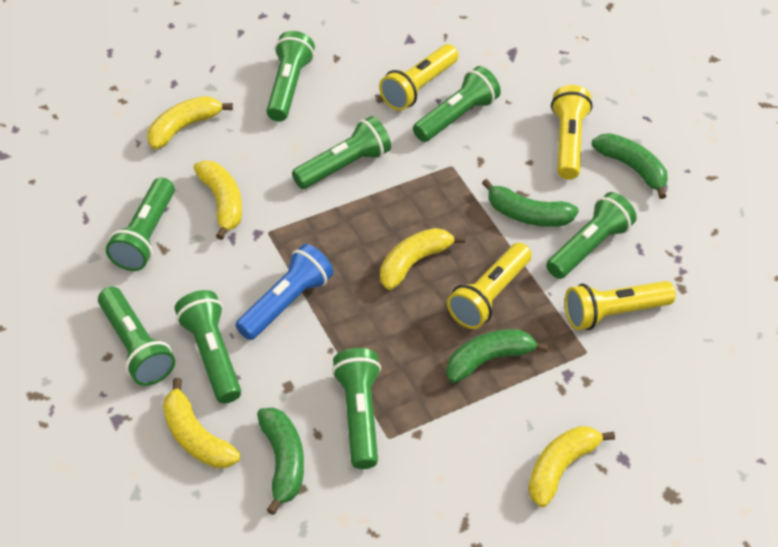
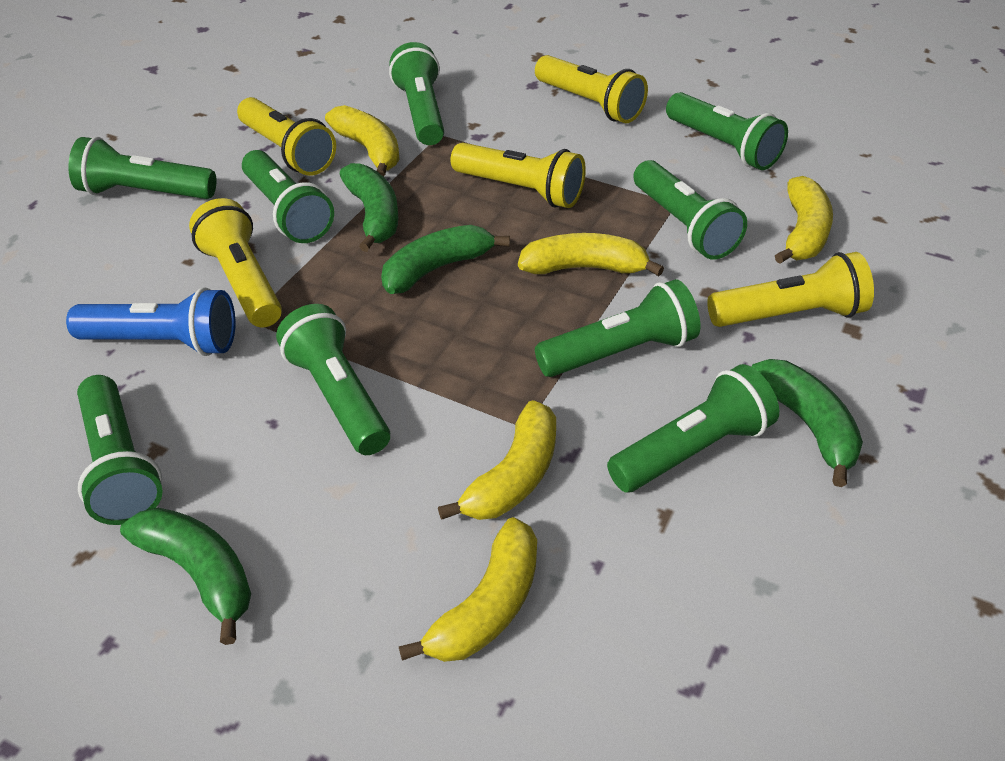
green flashlight: 8 -> 9
yellow flashlight: 4 -> 5

